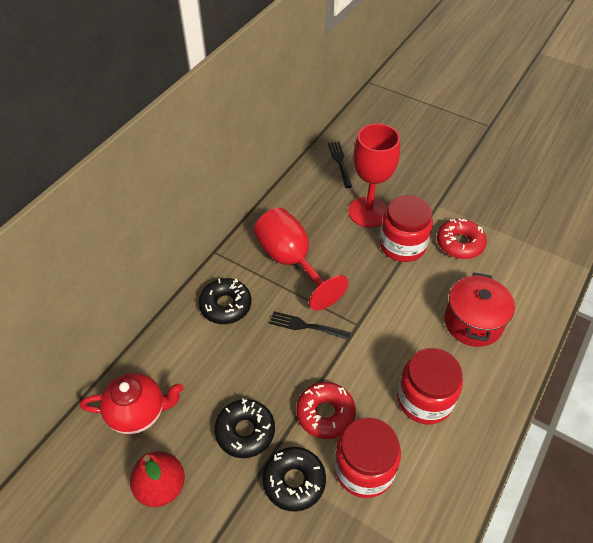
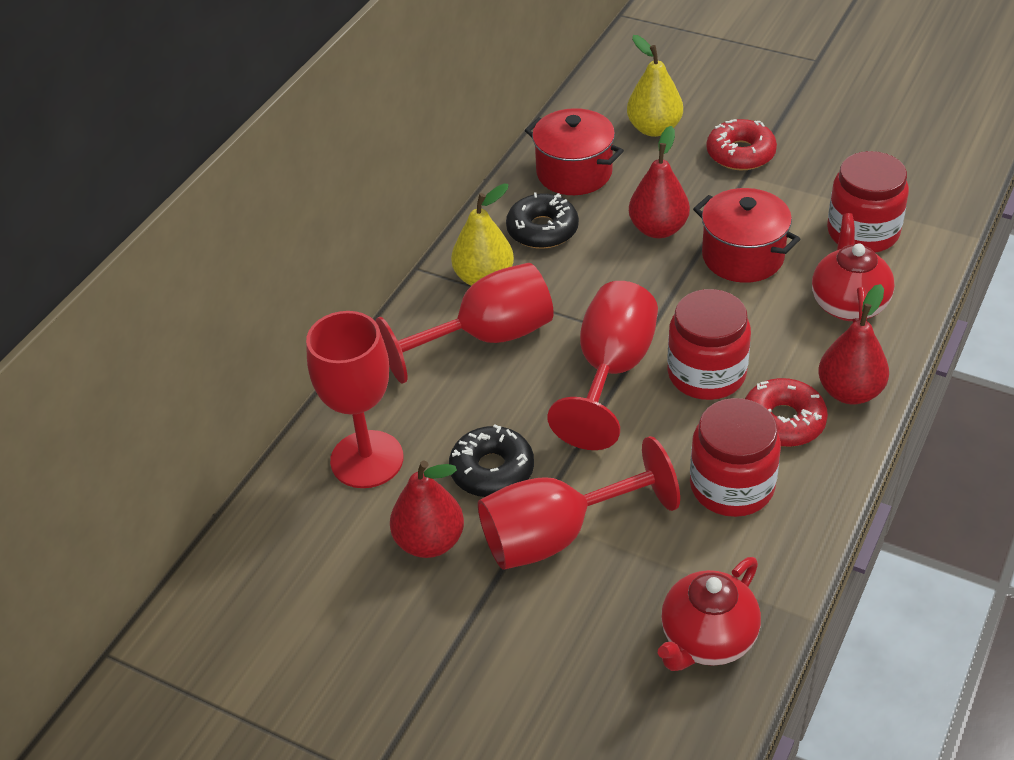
black donut: 3 -> 2
black fork: 2 -> 0
red goblet: 2 -> 4
red pear: 1 -> 3
red pot: 1 -> 2
red teapot: 1 -> 2
yellow pear: 0 -> 2

